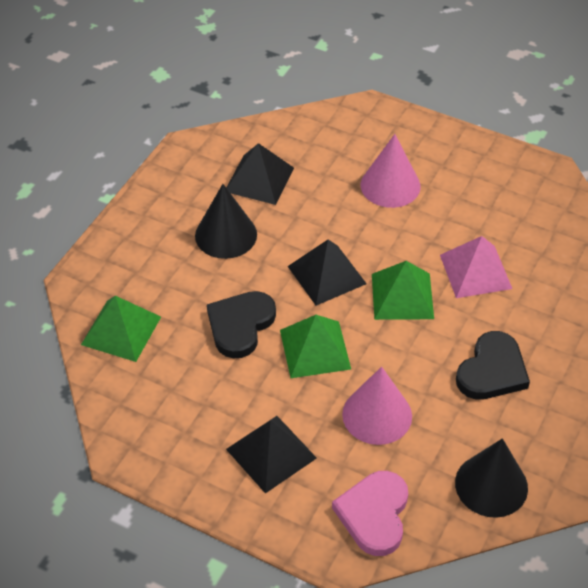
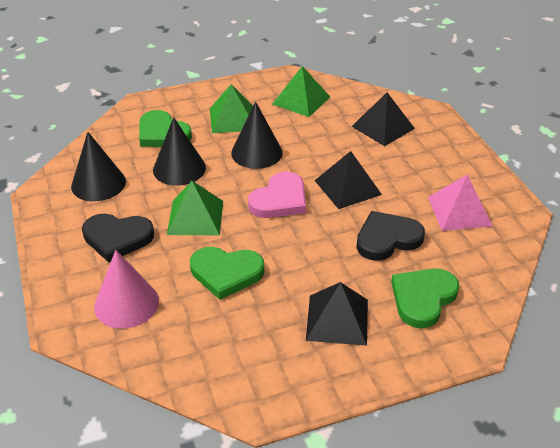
black cone: 2 -> 3
green heart: 0 -> 3
pink cone: 2 -> 1

